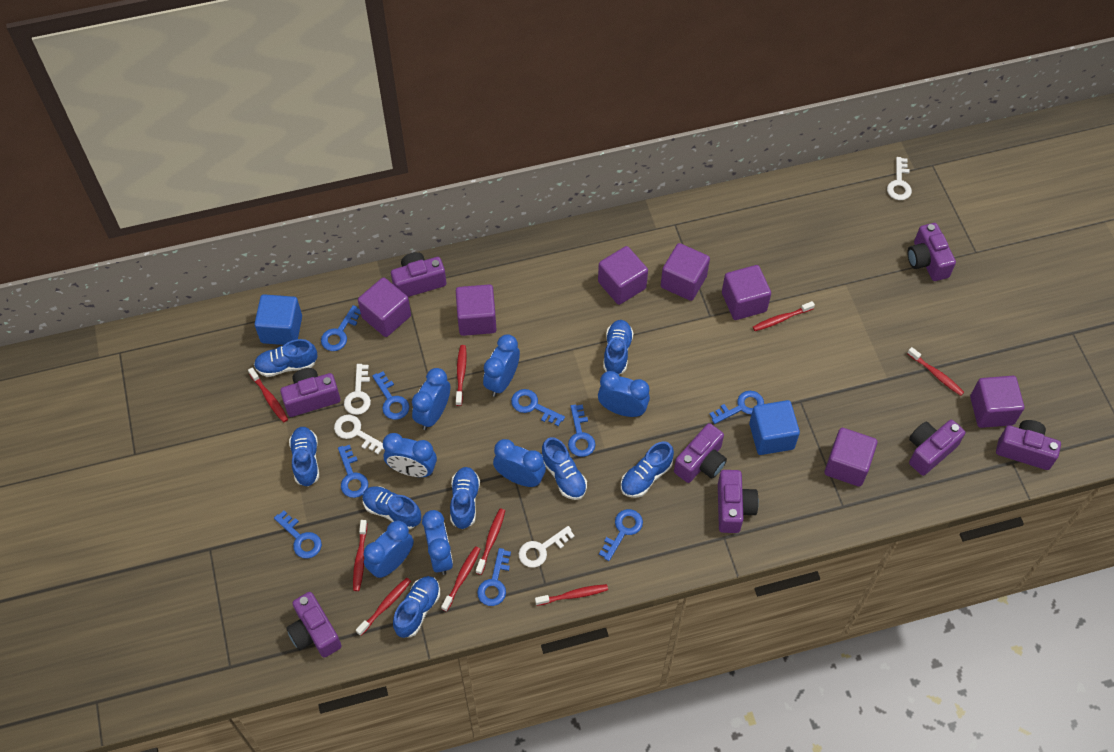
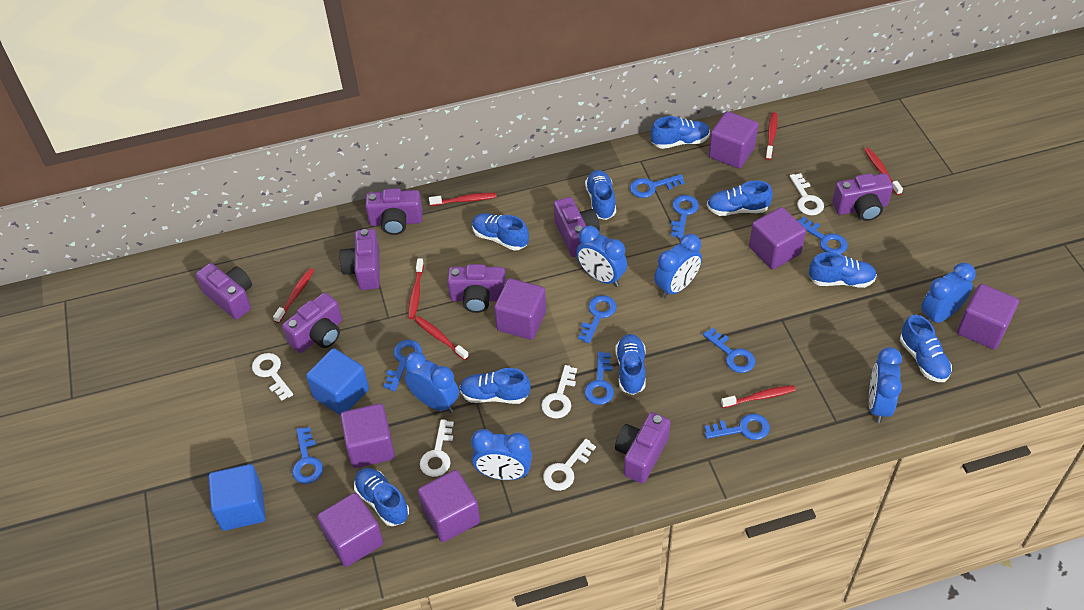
blue clock: 7 -> 6
blue shoe: 8 -> 9
red toothbrush: 9 -> 7
white key: 4 -> 5

